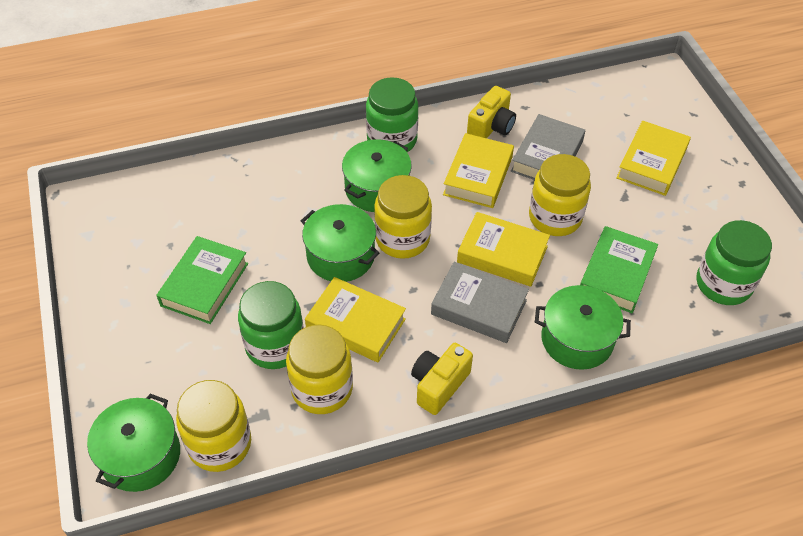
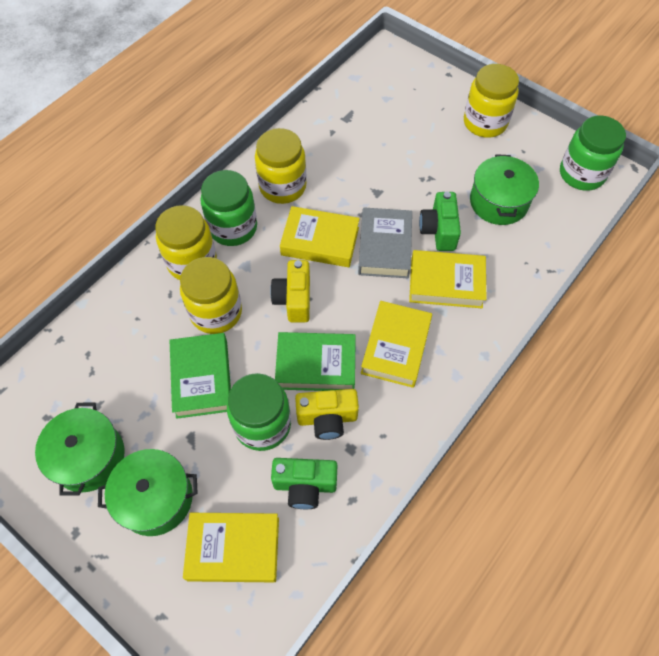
green camera: 0 -> 2
green pot: 4 -> 3
grey book: 2 -> 1

